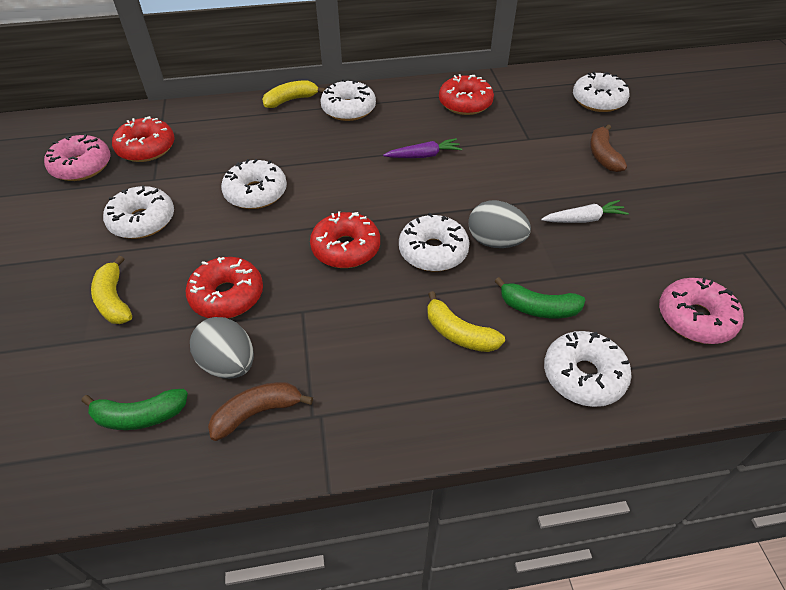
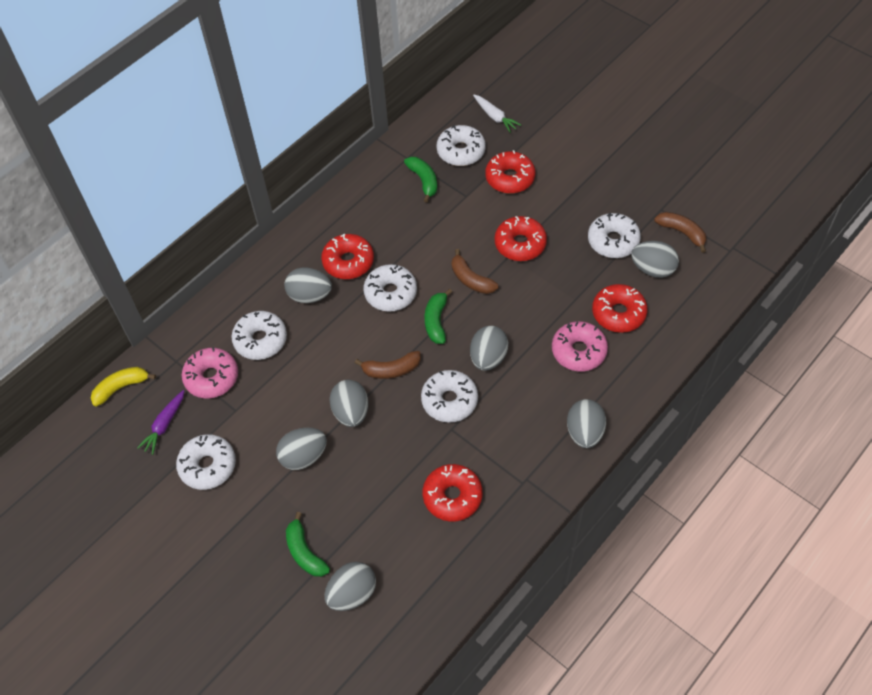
brown banana: 2 -> 3
green banana: 2 -> 3
grey egg: 2 -> 7
red donut: 4 -> 5
yellow banana: 3 -> 1

